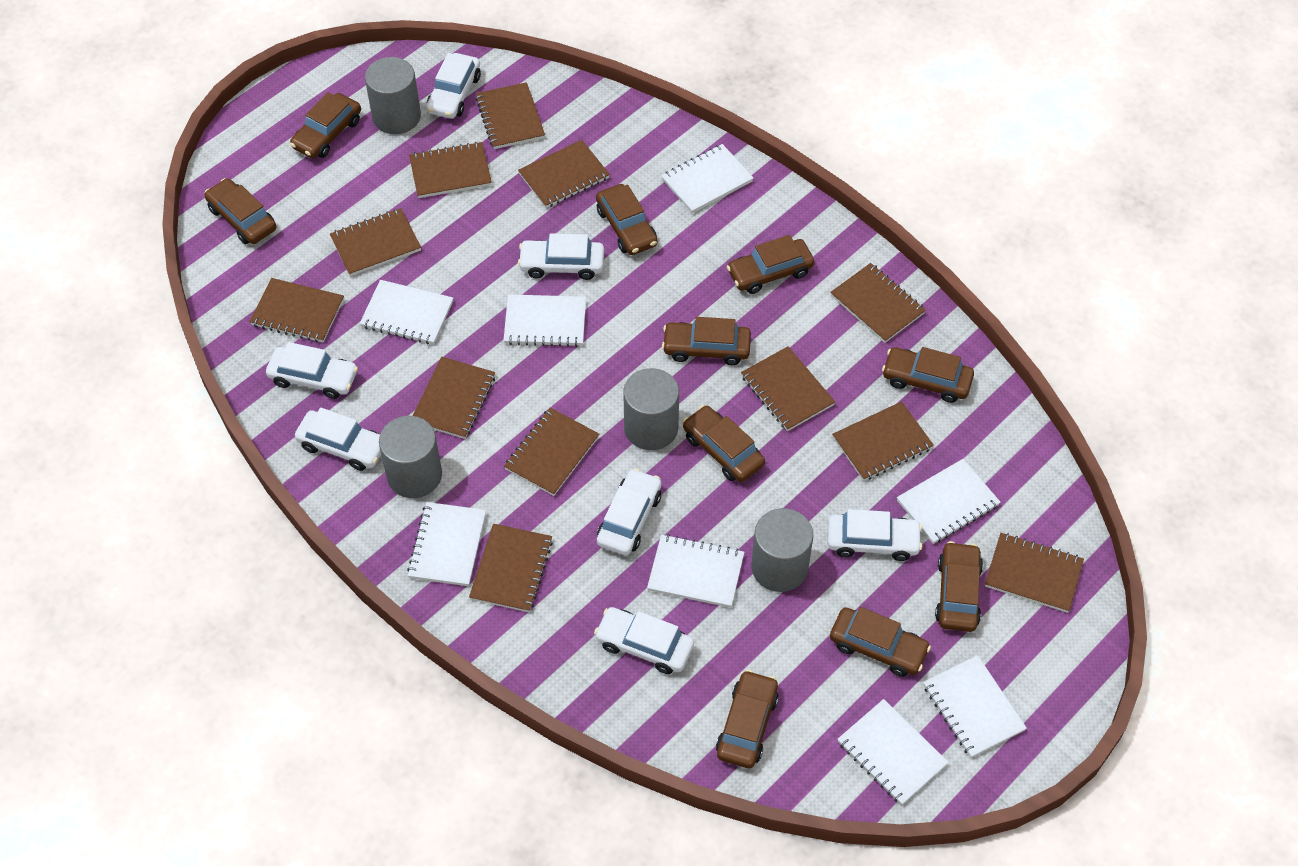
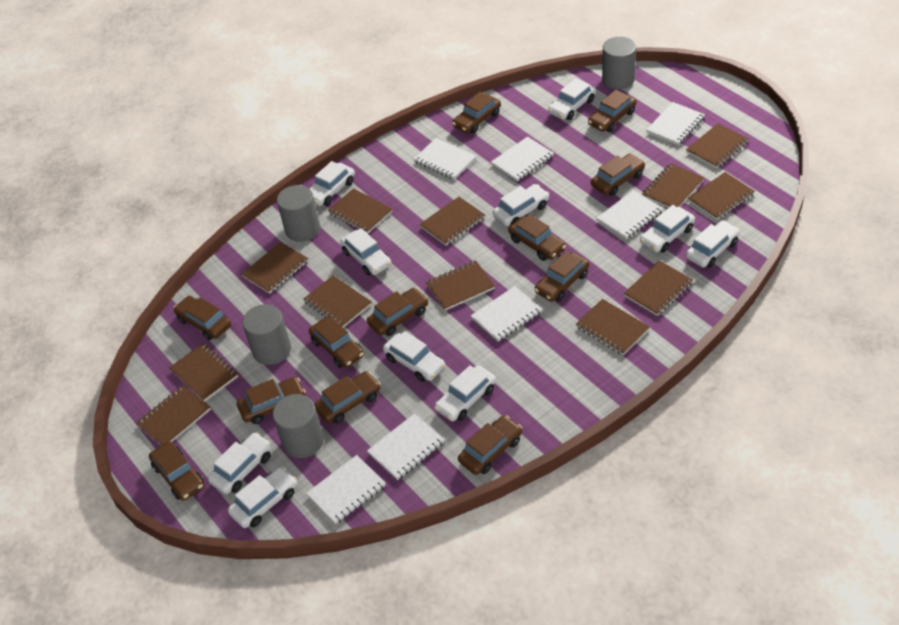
brown car: 10 -> 12
white car: 7 -> 10
white notebook: 8 -> 7

